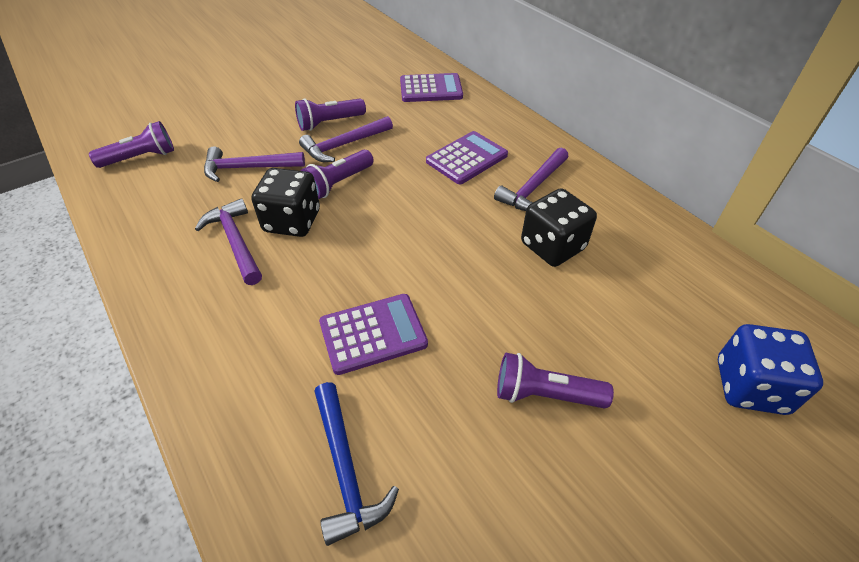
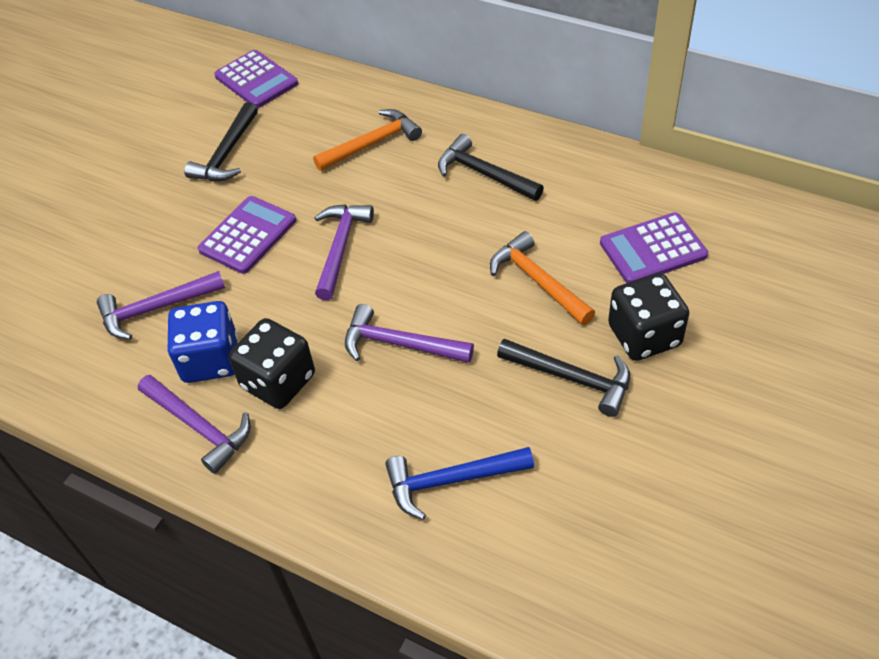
black hammer: 0 -> 3
orange hammer: 0 -> 2
purple flashlight: 4 -> 0

